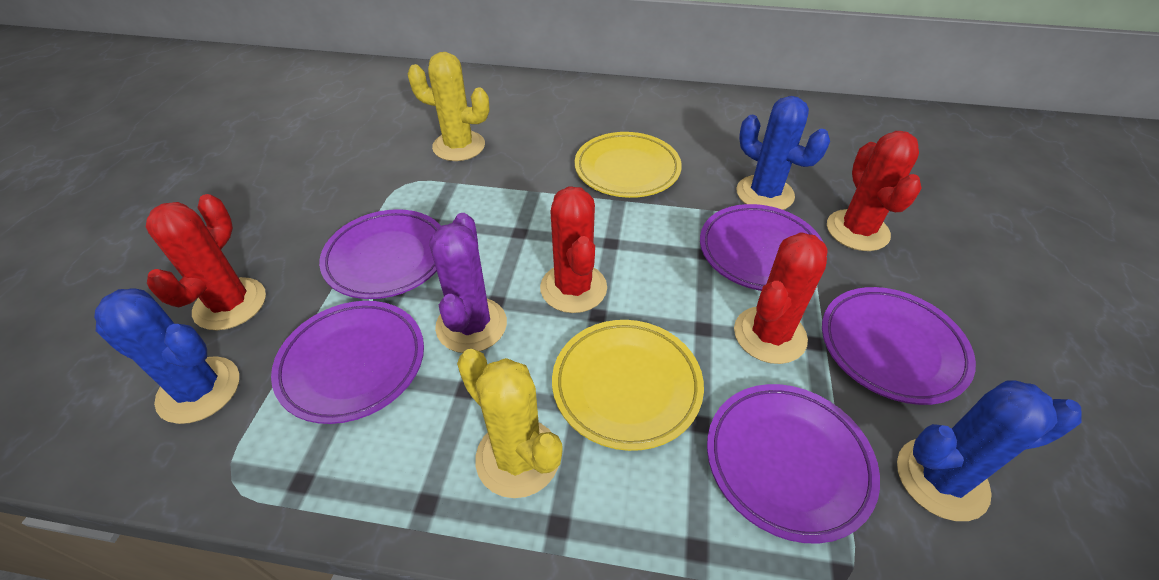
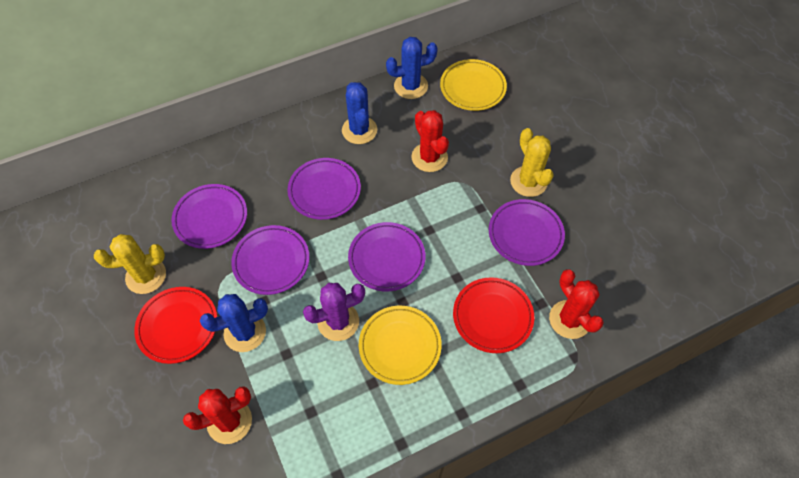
red cactus: 4 -> 3
red plate: 0 -> 2

